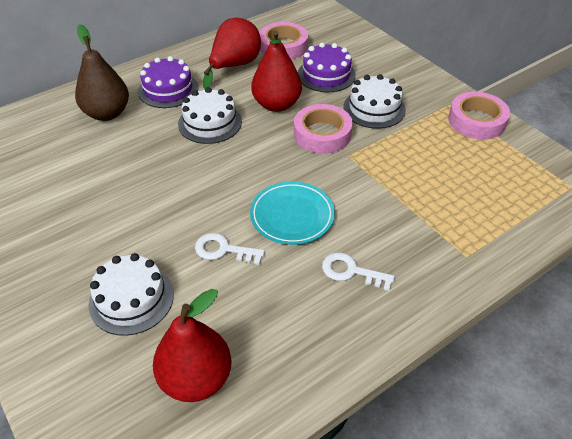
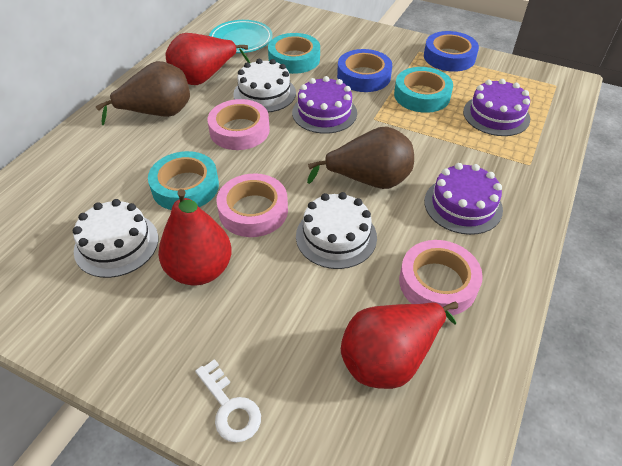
blue tape: 0 -> 2
brown pear: 1 -> 2
purple cake: 2 -> 3
turquoise tape: 0 -> 3
white key: 2 -> 1

